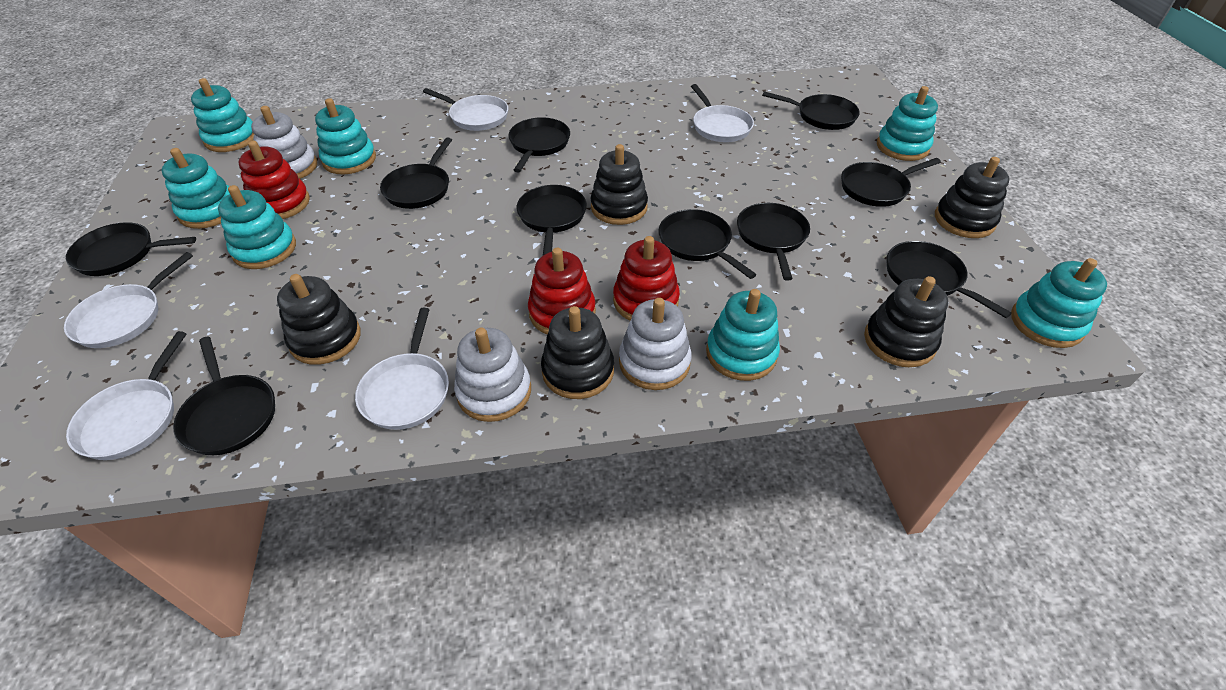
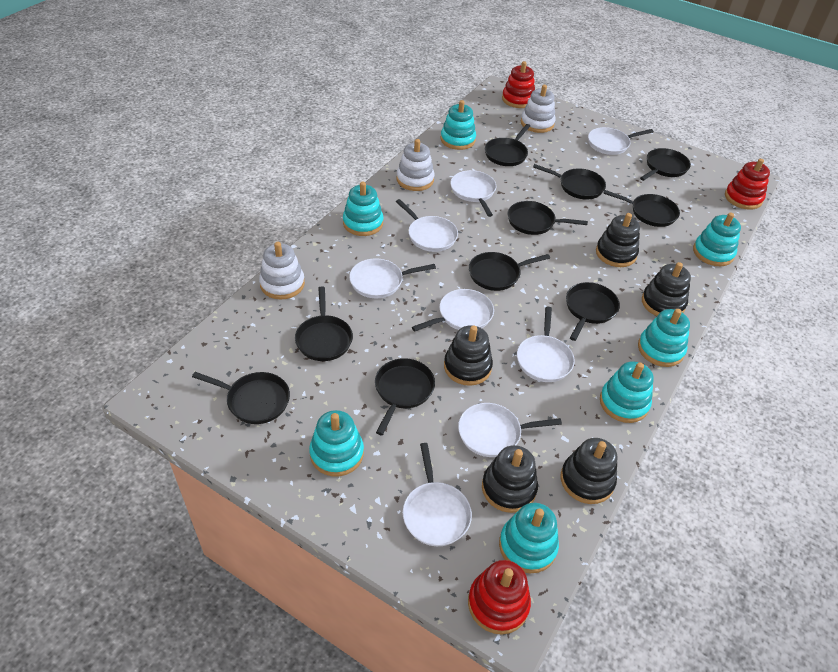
white pan: 5 -> 8

